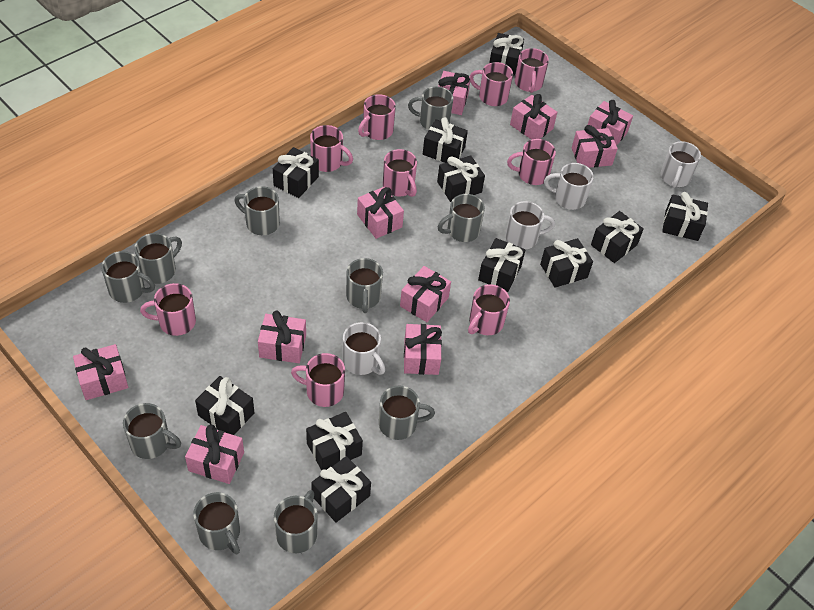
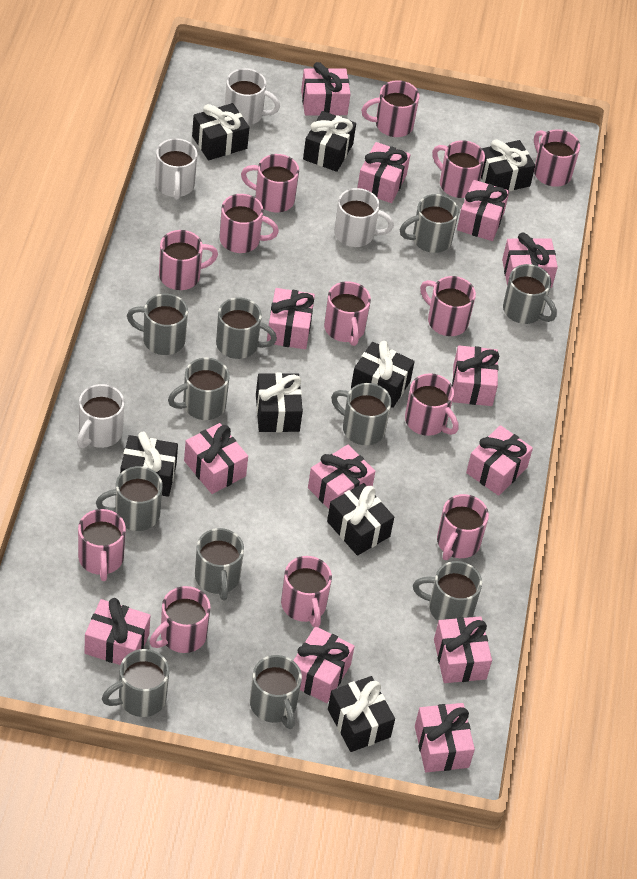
black gift: 11 -> 8
grey mug: 10 -> 11
pink gift: 10 -> 13
pink mug: 9 -> 13

